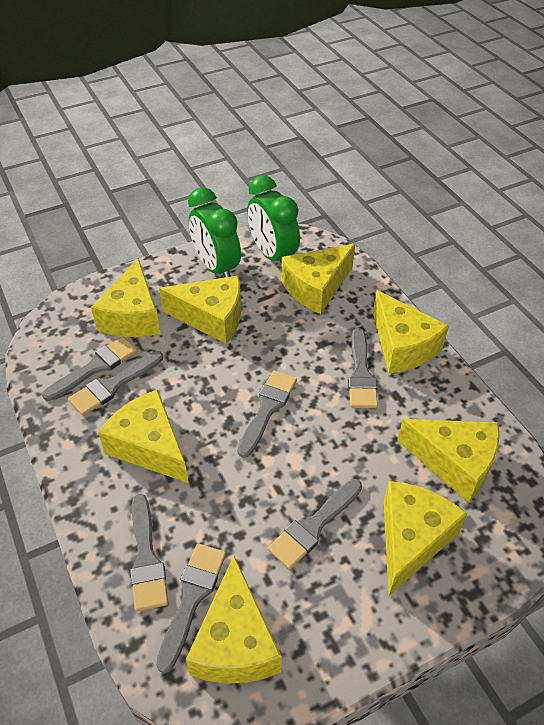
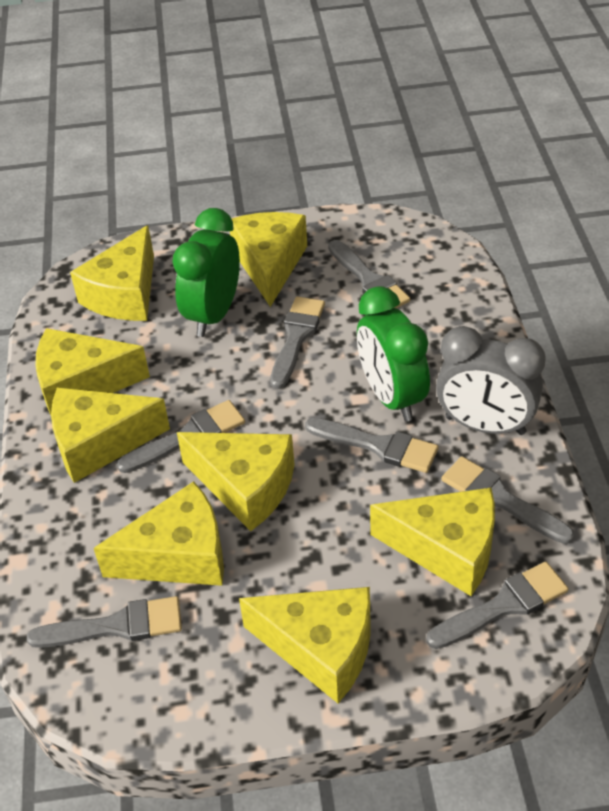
grey clock: 0 -> 1

